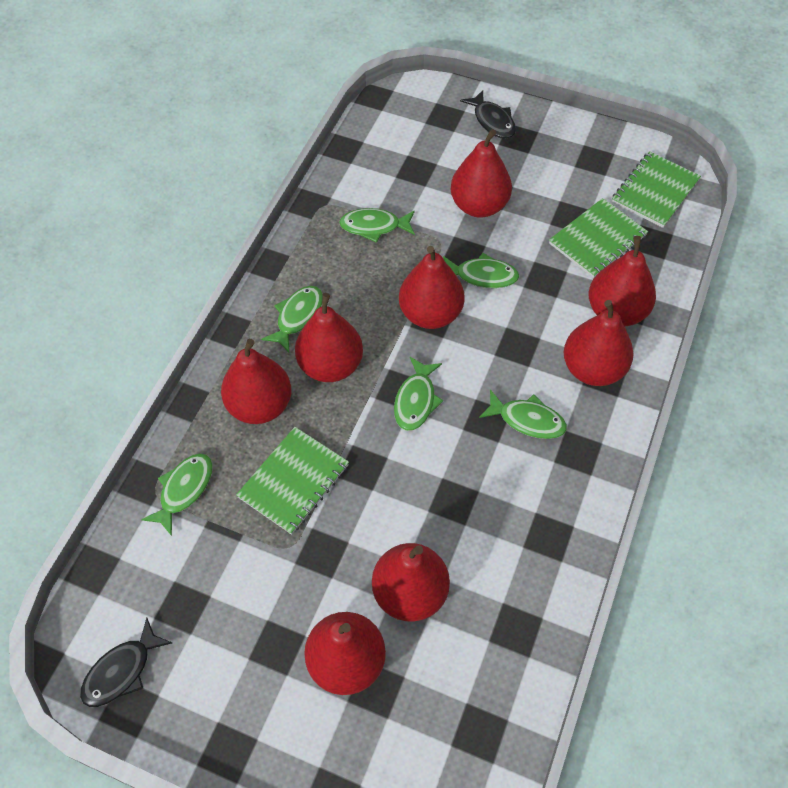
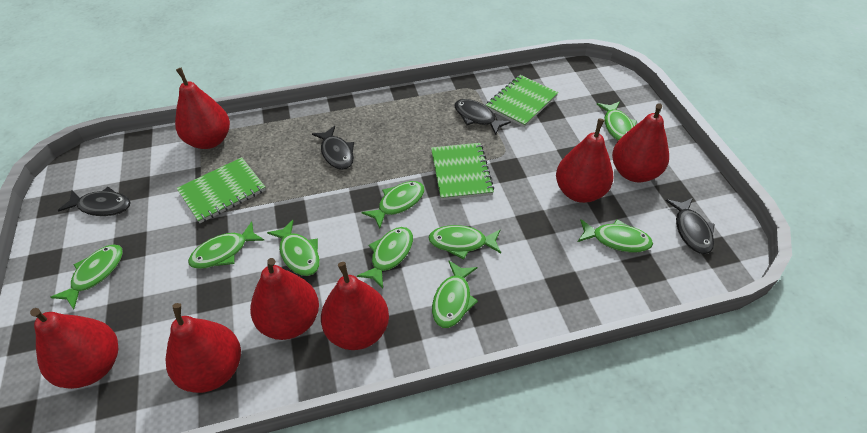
black fish: 2 -> 4
green fish: 6 -> 9
red pear: 8 -> 7

